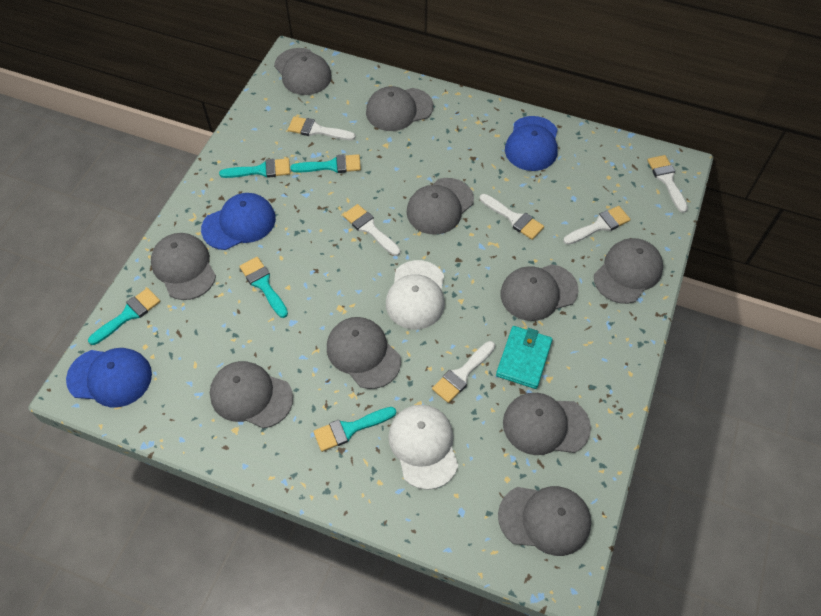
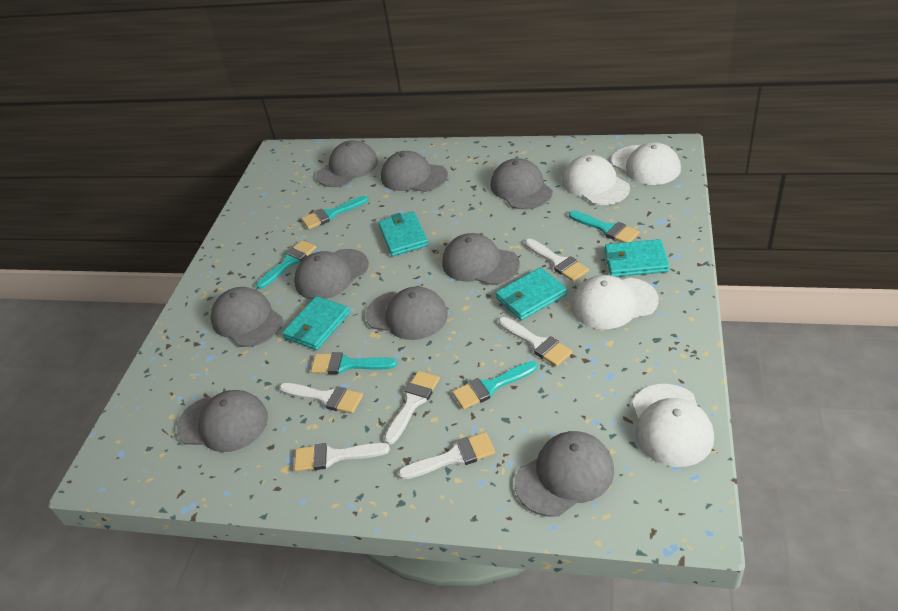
blue cap: 3 -> 0
grey cap: 10 -> 9
turquoise wallet: 1 -> 4
white cap: 2 -> 4

